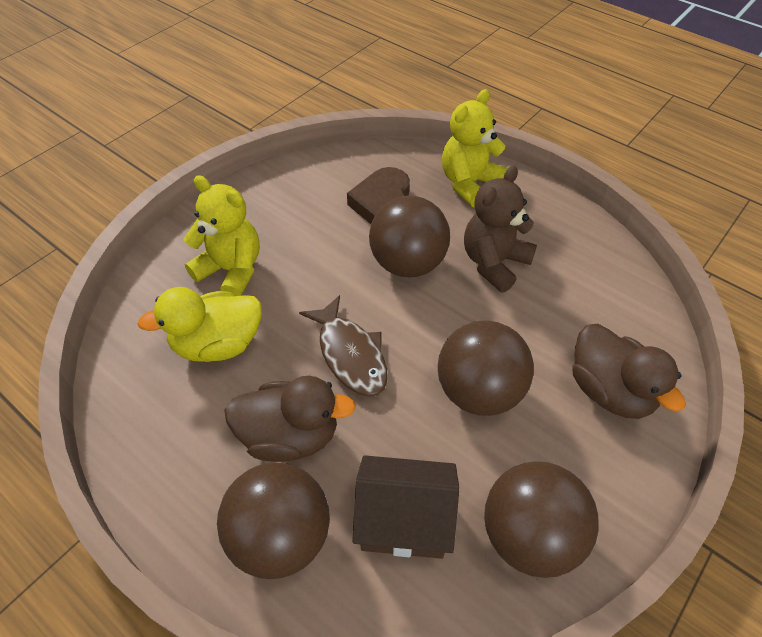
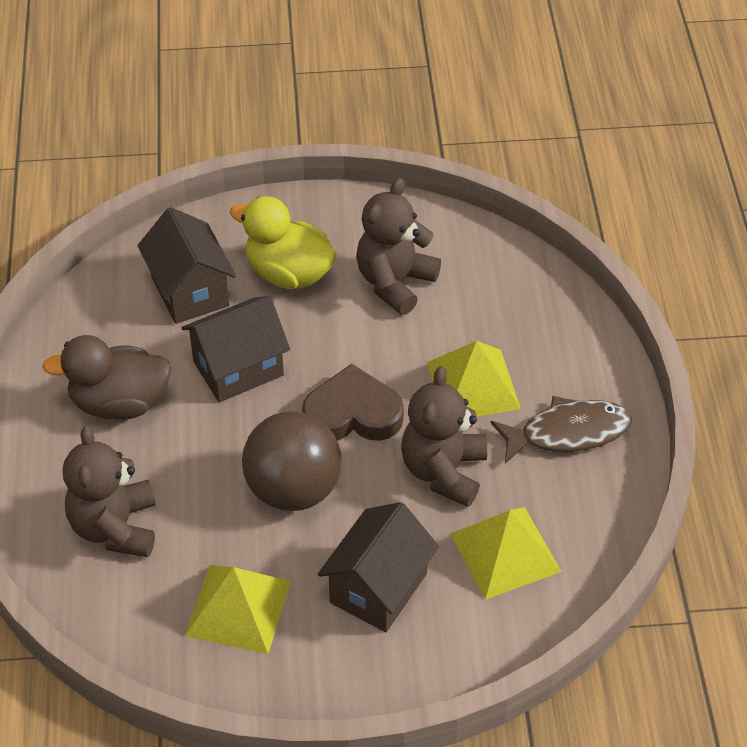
brown ball: 4 -> 1
brown duck: 2 -> 1
brown house: 1 -> 3
brown teddy bear: 1 -> 3
yellow pyramid: 0 -> 3
yellow teddy bear: 2 -> 0

